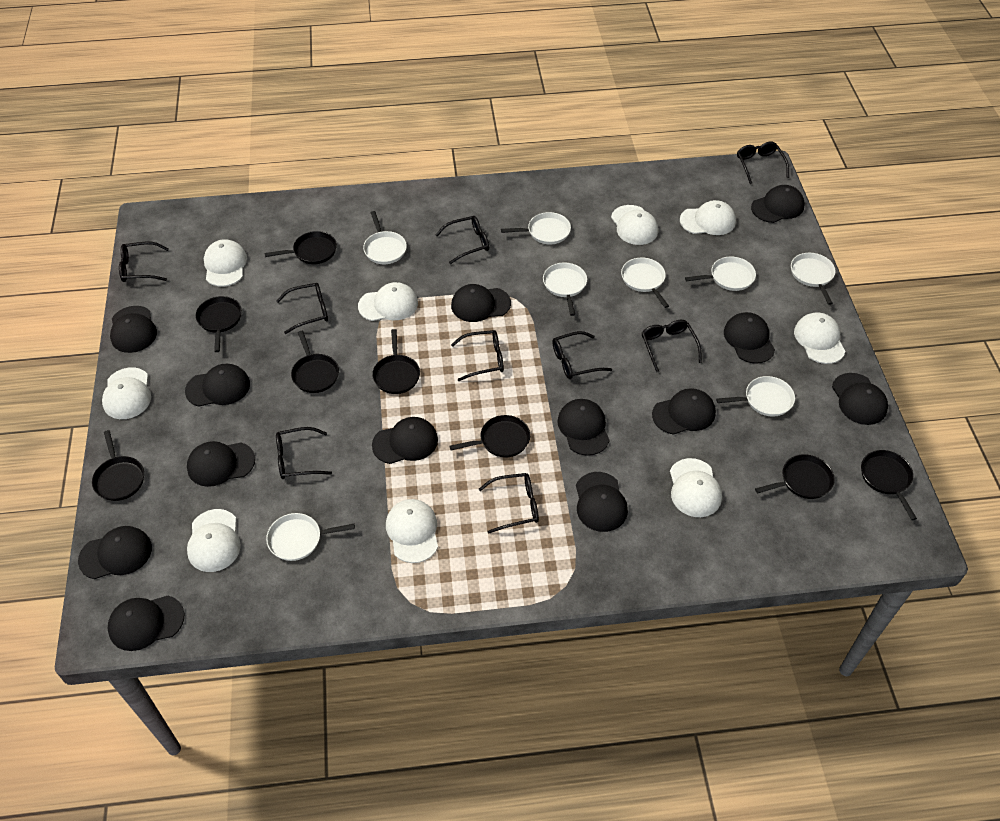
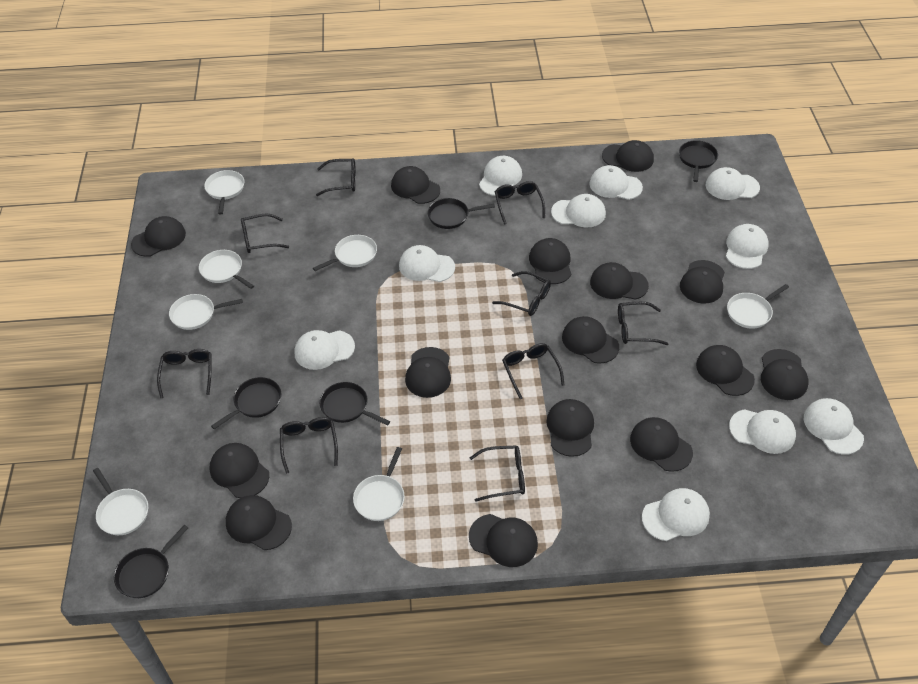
black cap: 13 -> 15
black pan: 8 -> 5
white cap: 9 -> 10
white pan: 8 -> 7

